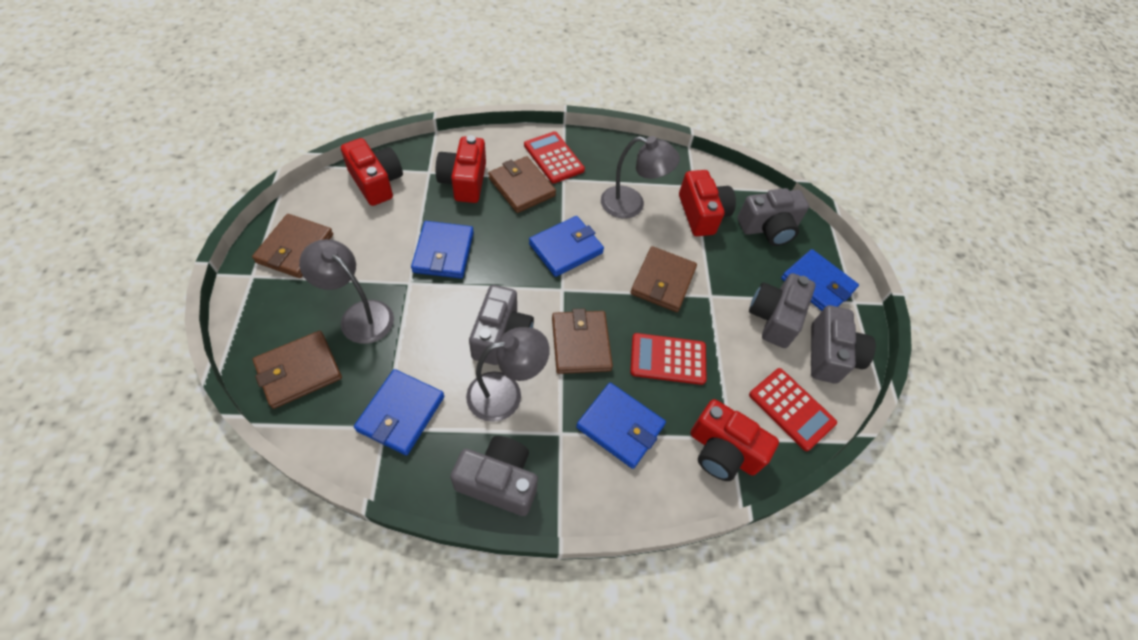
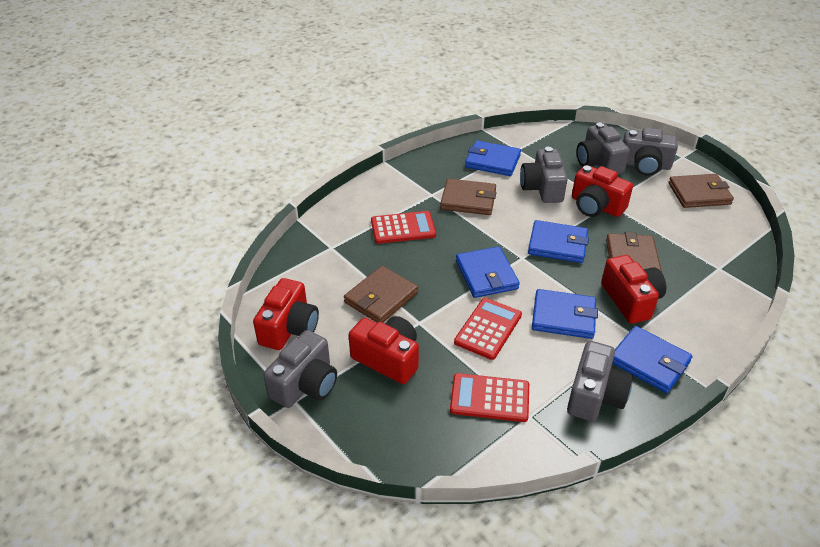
brown wallet: 5 -> 4
grey lamp: 3 -> 0

